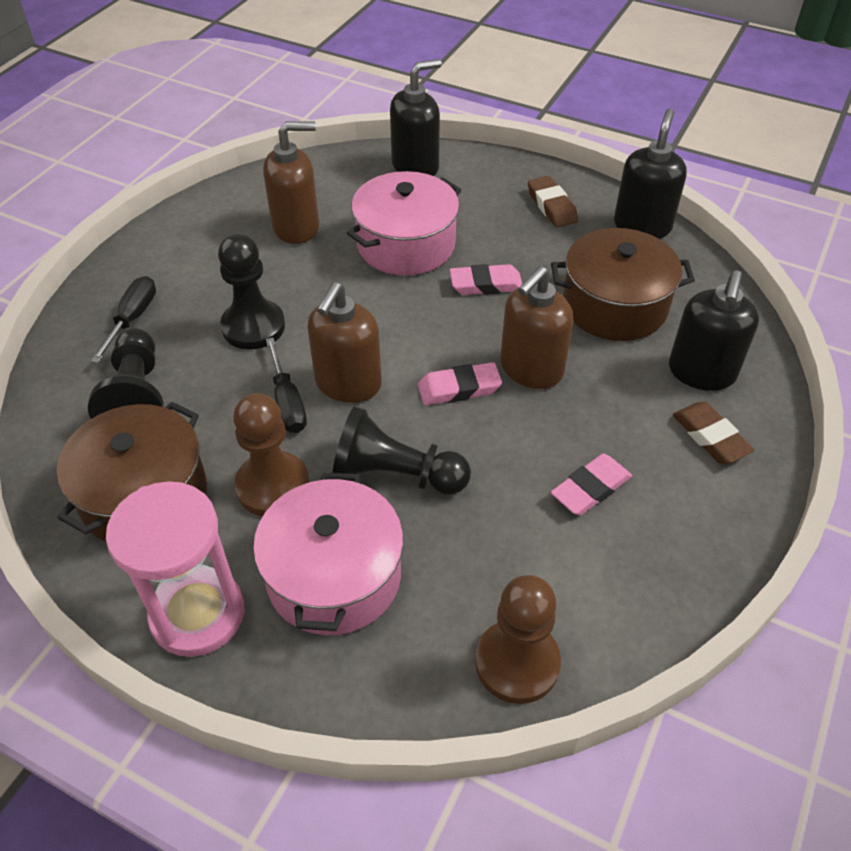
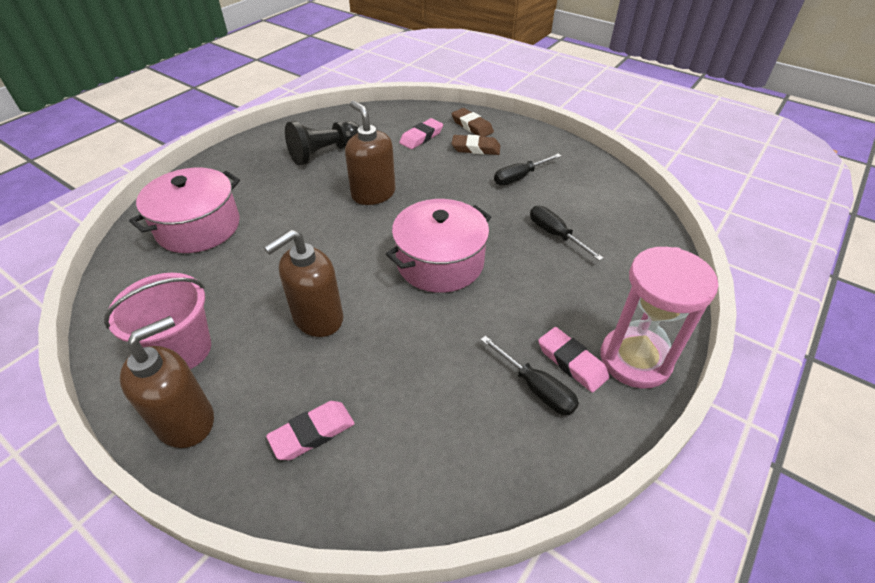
black pawn: 3 -> 1
black screwdriver: 2 -> 3
black soap dispenser: 3 -> 0
brown pawn: 2 -> 0
brown pot: 2 -> 0
pink bucket: 0 -> 1

